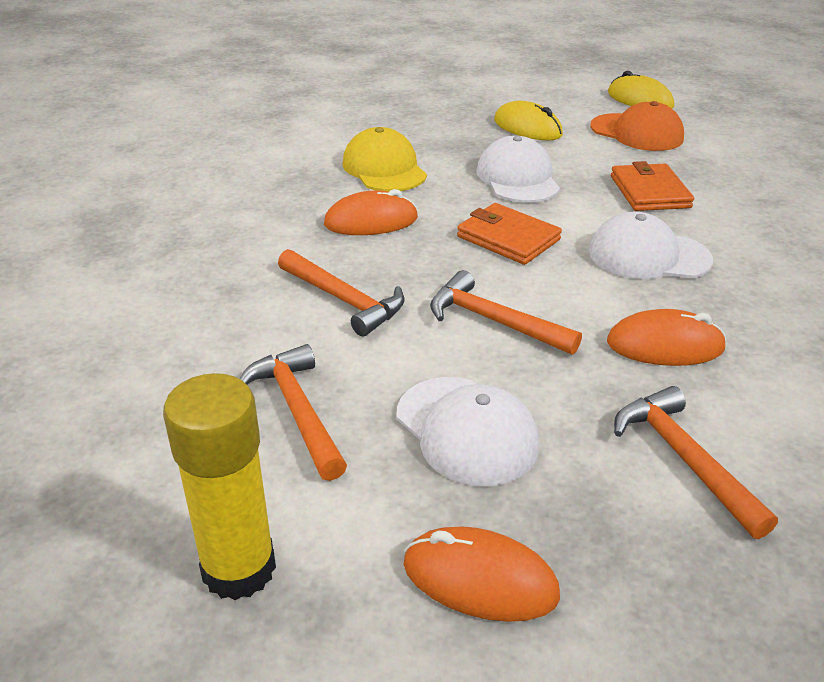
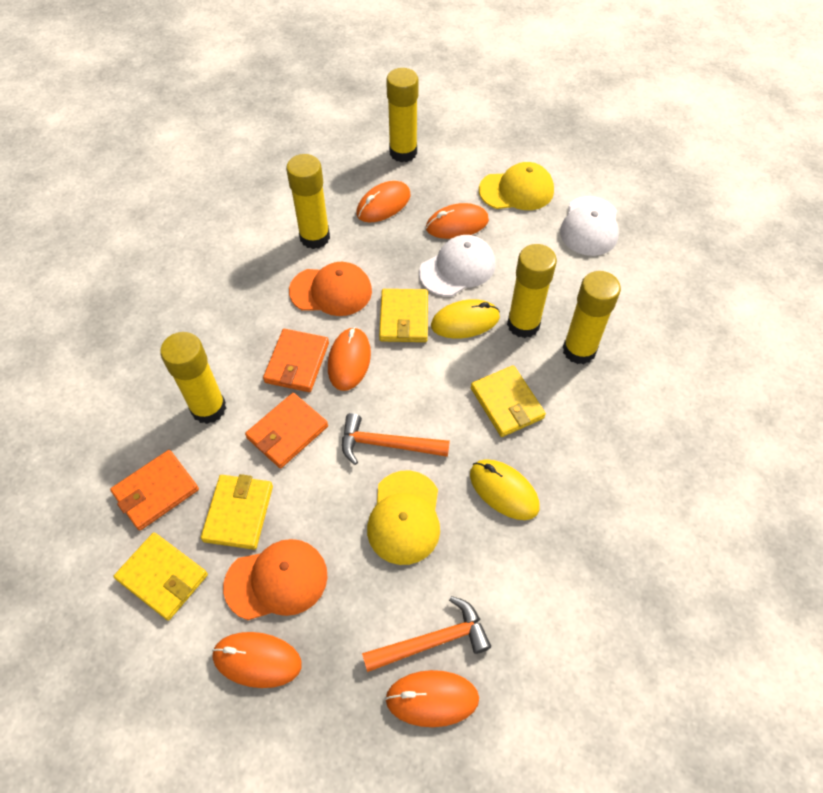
orange cap: 1 -> 2
orange hammer: 4 -> 2
orange mouse: 3 -> 5
orange wallet: 2 -> 3
white cap: 3 -> 2
yellow cap: 1 -> 2
yellow glue stick: 1 -> 5
yellow wallet: 0 -> 4

